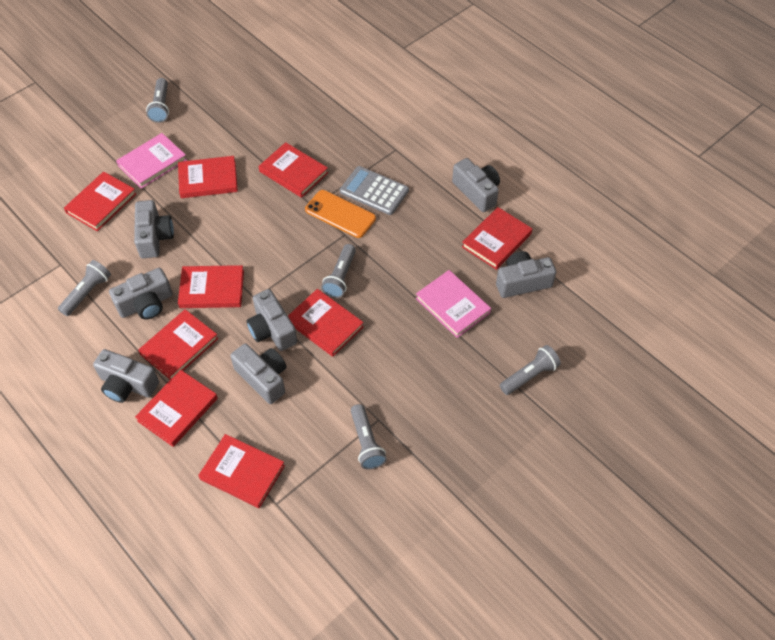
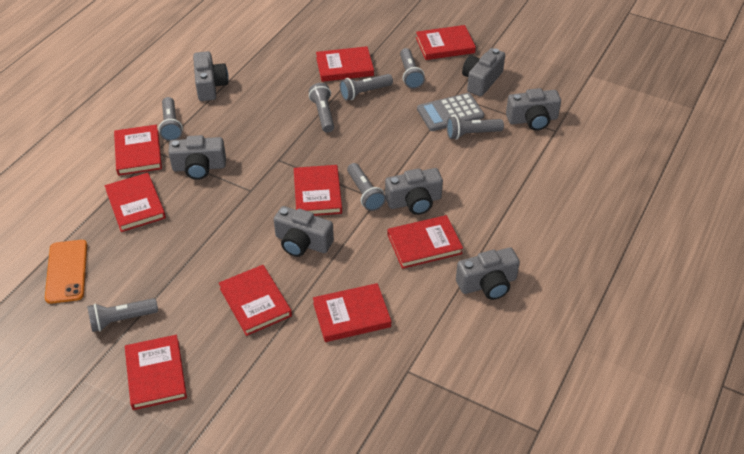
grey flashlight: 5 -> 7
pink book: 2 -> 0

